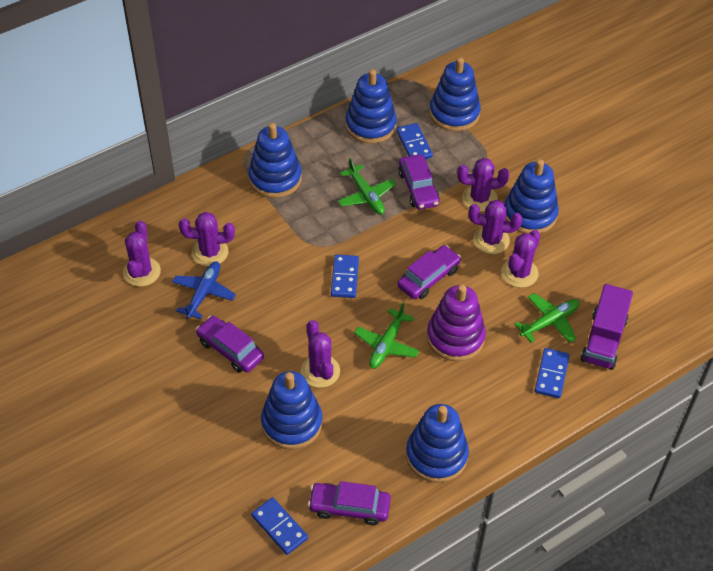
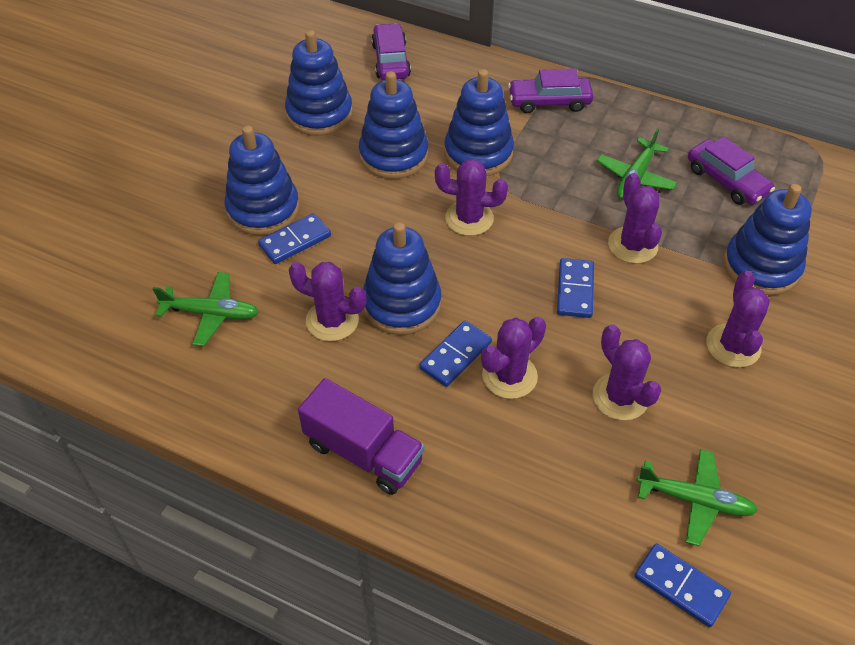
blue plane: 1 -> 0
purple car: 4 -> 3
purple stacking toy: 1 -> 0

